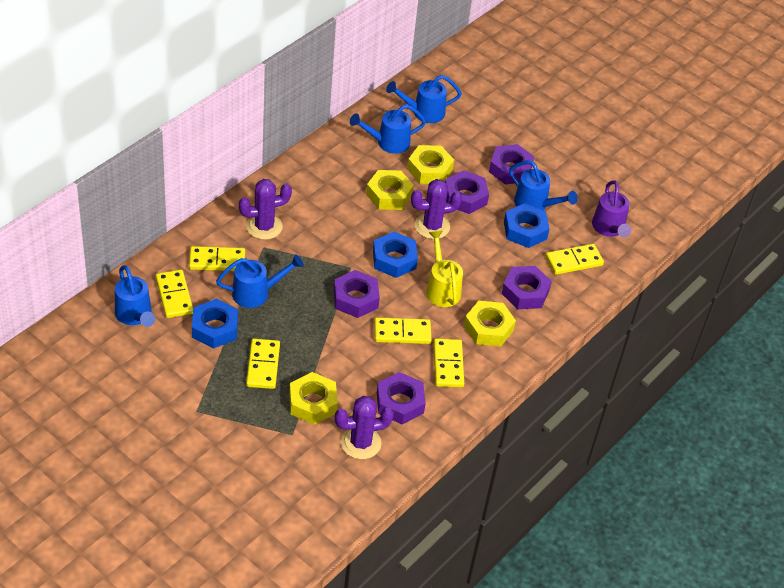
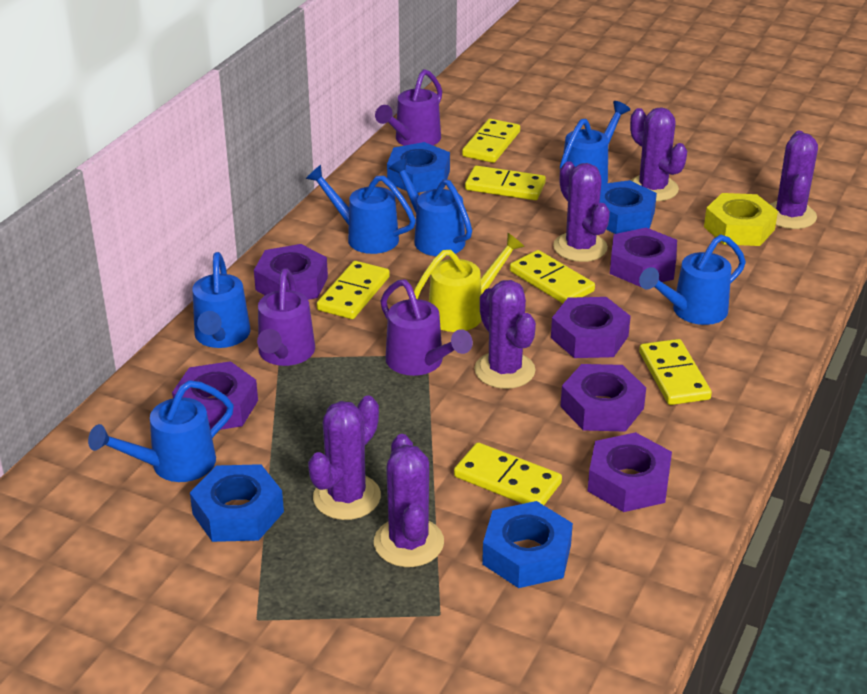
blue nut: 3 -> 4
blue watering can: 5 -> 6
purple cactus: 3 -> 6
purple nut: 5 -> 6
purple watering can: 1 -> 3
yellow nut: 4 -> 1

